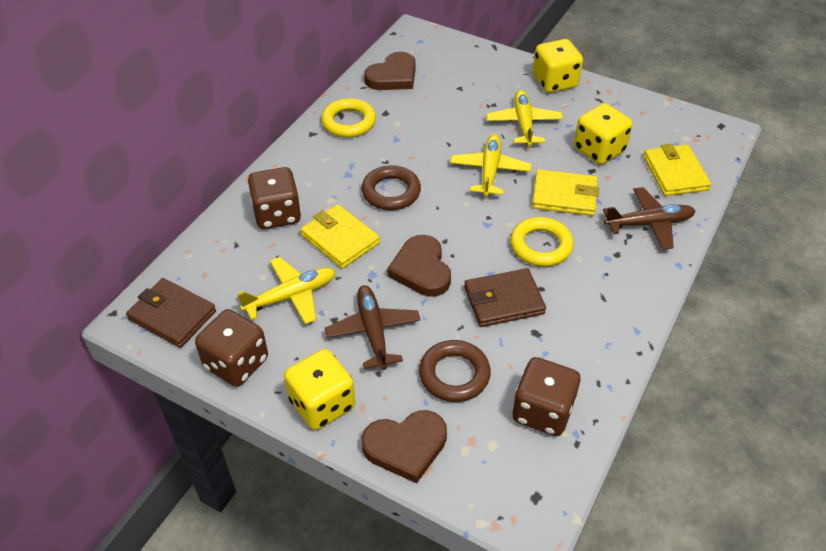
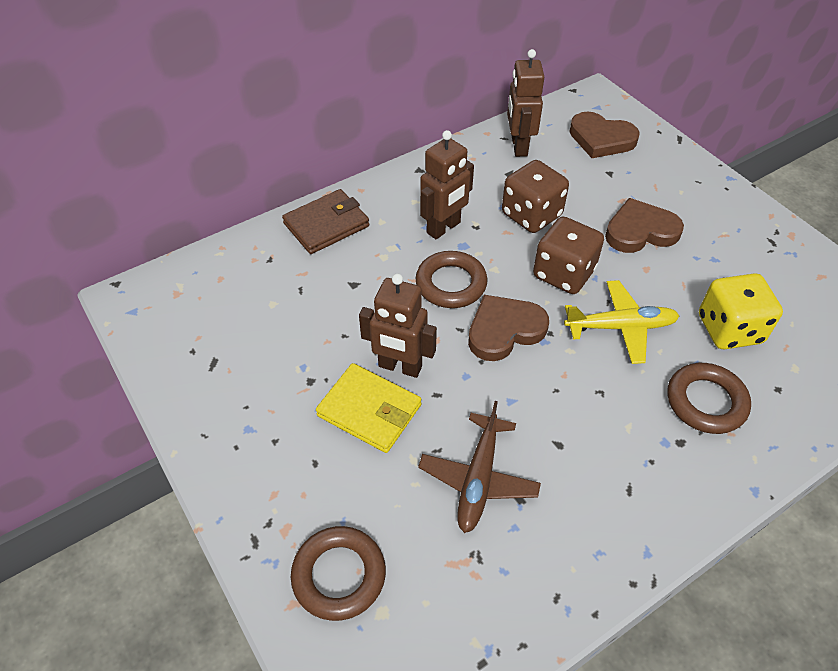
brown dice: 3 -> 2
brown plane: 2 -> 1
brown ring: 2 -> 3
brown robot: 0 -> 3
brown wallet: 2 -> 1
yellow dice: 3 -> 1
yellow plane: 3 -> 1
yellow ring: 2 -> 0
yellow wallet: 3 -> 1

